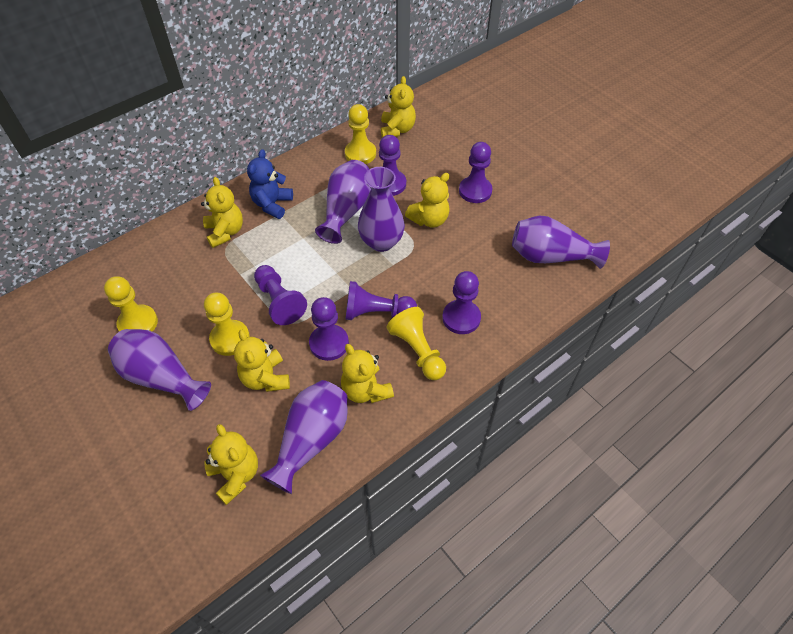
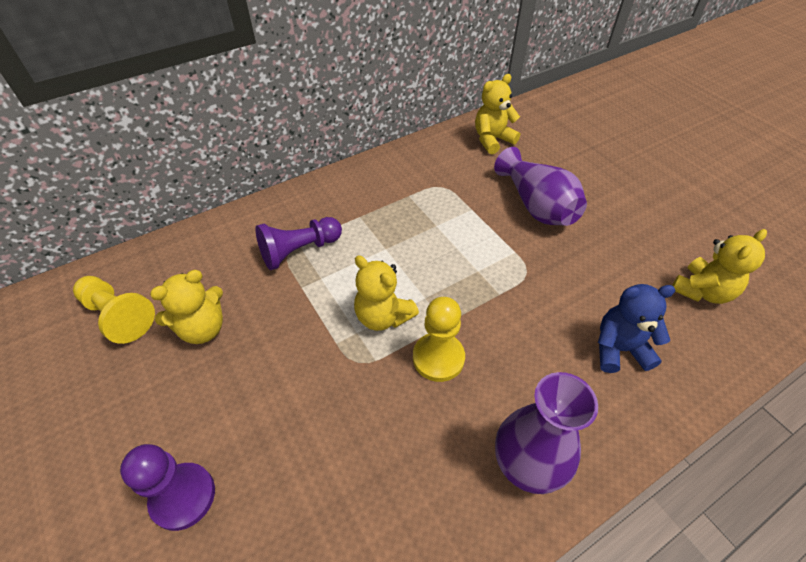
purple pawn: 6 -> 2
purple vase: 5 -> 2
yellow pawn: 4 -> 2
yellow teddy bear: 6 -> 4

